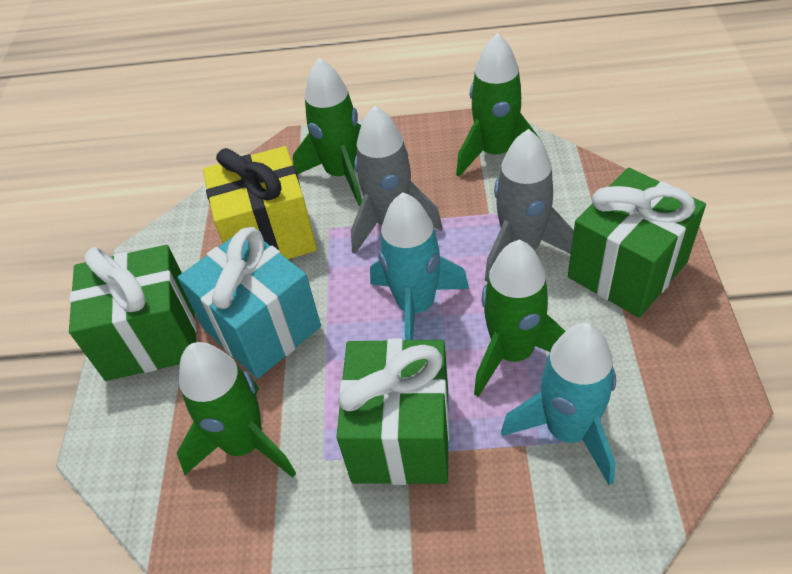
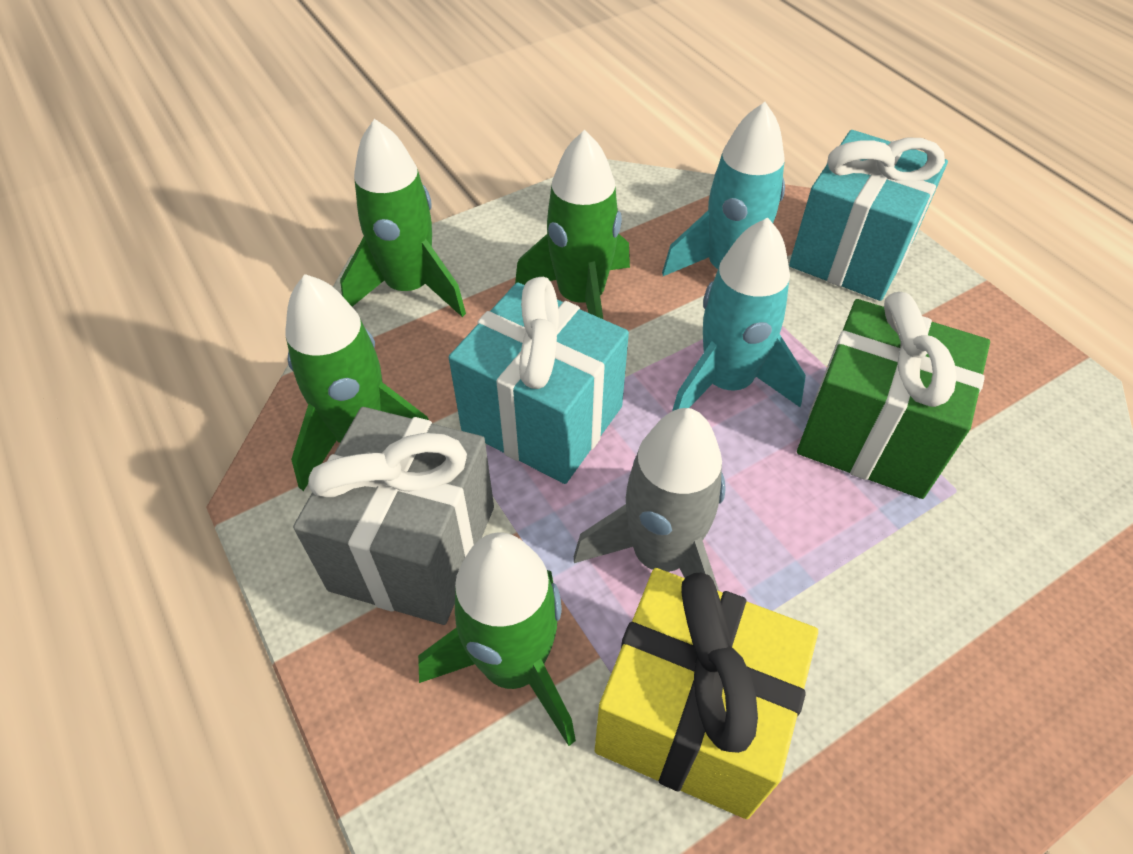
green gift: 3 -> 1
grey gift: 0 -> 1
grey rocket: 2 -> 1
turquoise gift: 1 -> 2

